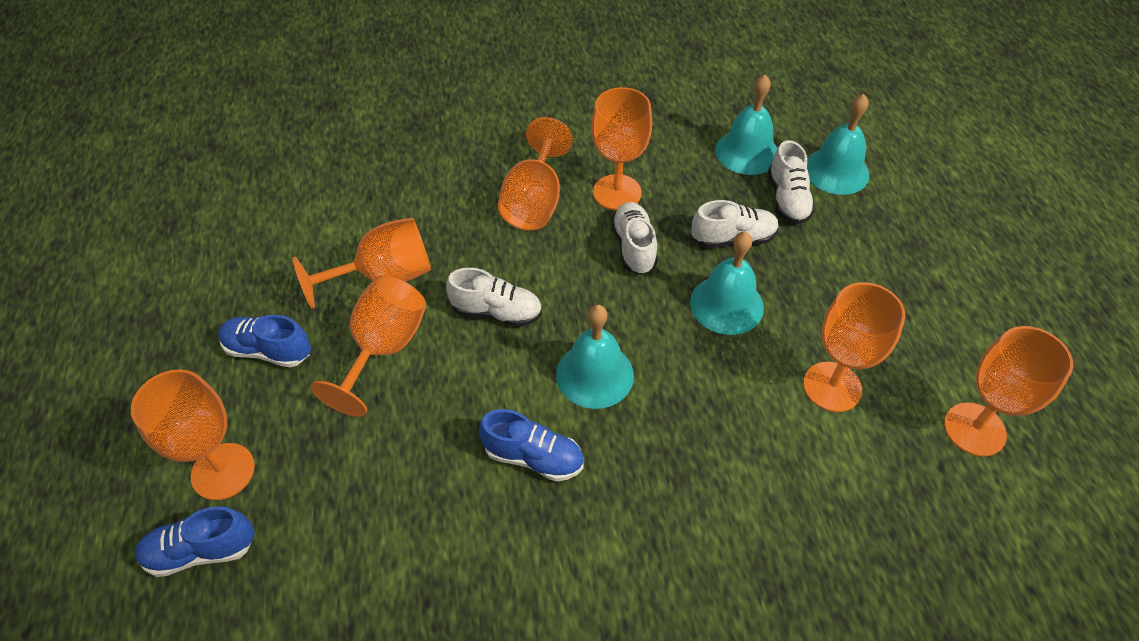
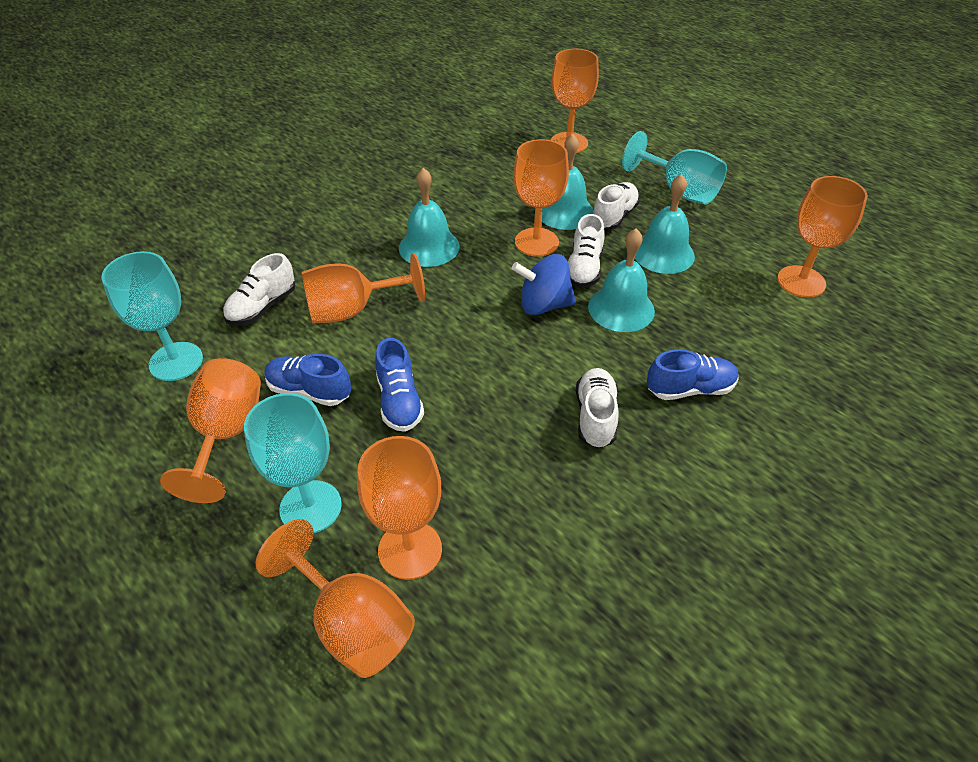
blue spinning top: 0 -> 1
turquoise goblet: 0 -> 3

